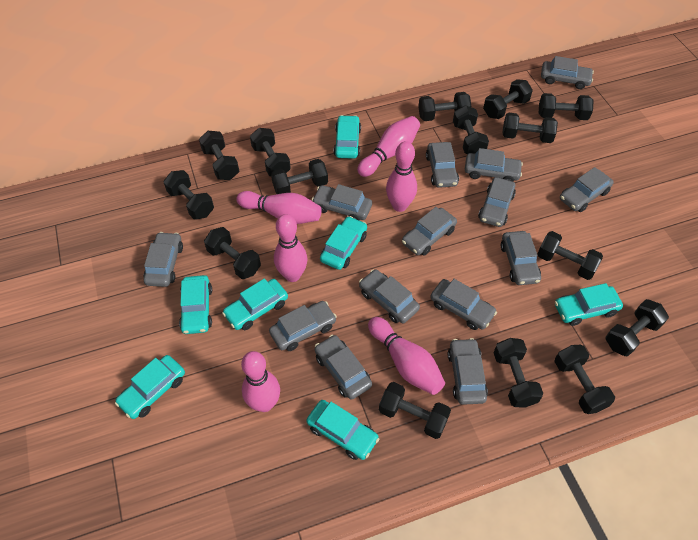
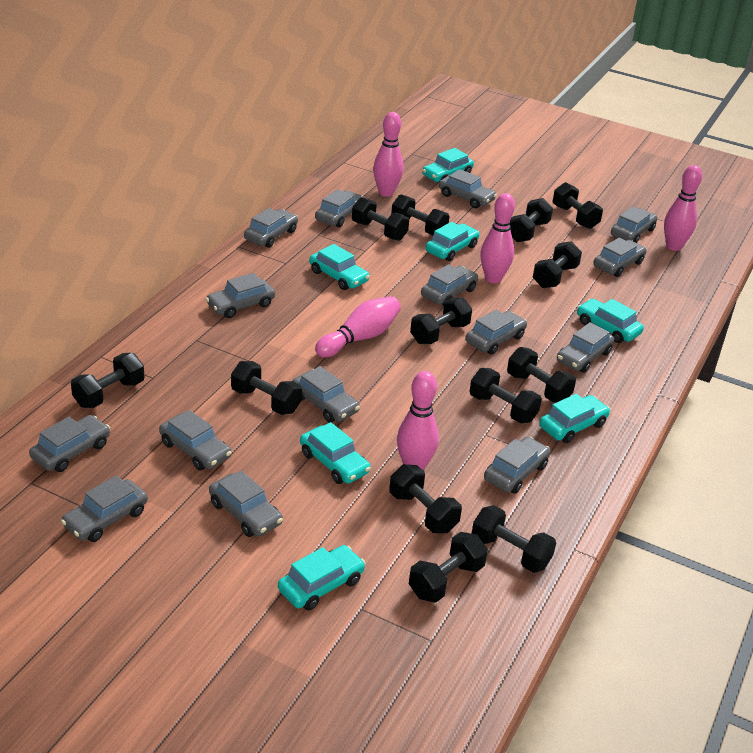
black dumbbell: 15 -> 13
grey car: 14 -> 15
pink bowling pin: 6 -> 5

